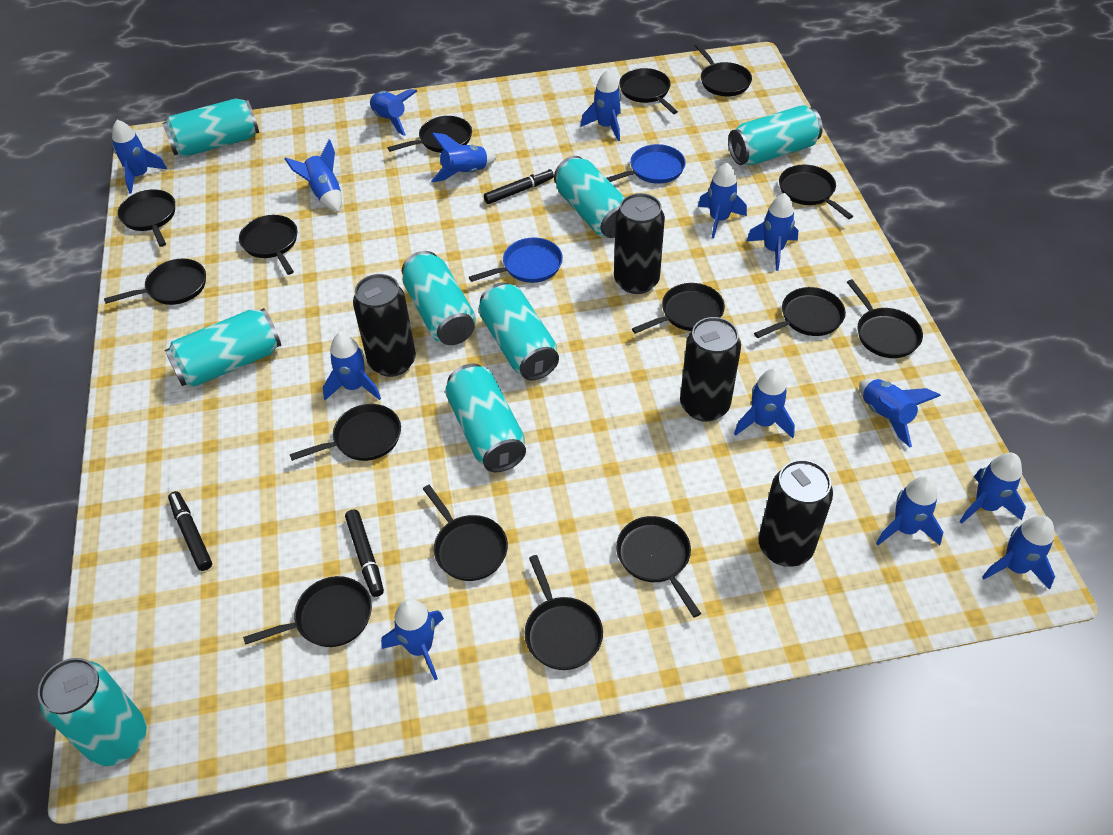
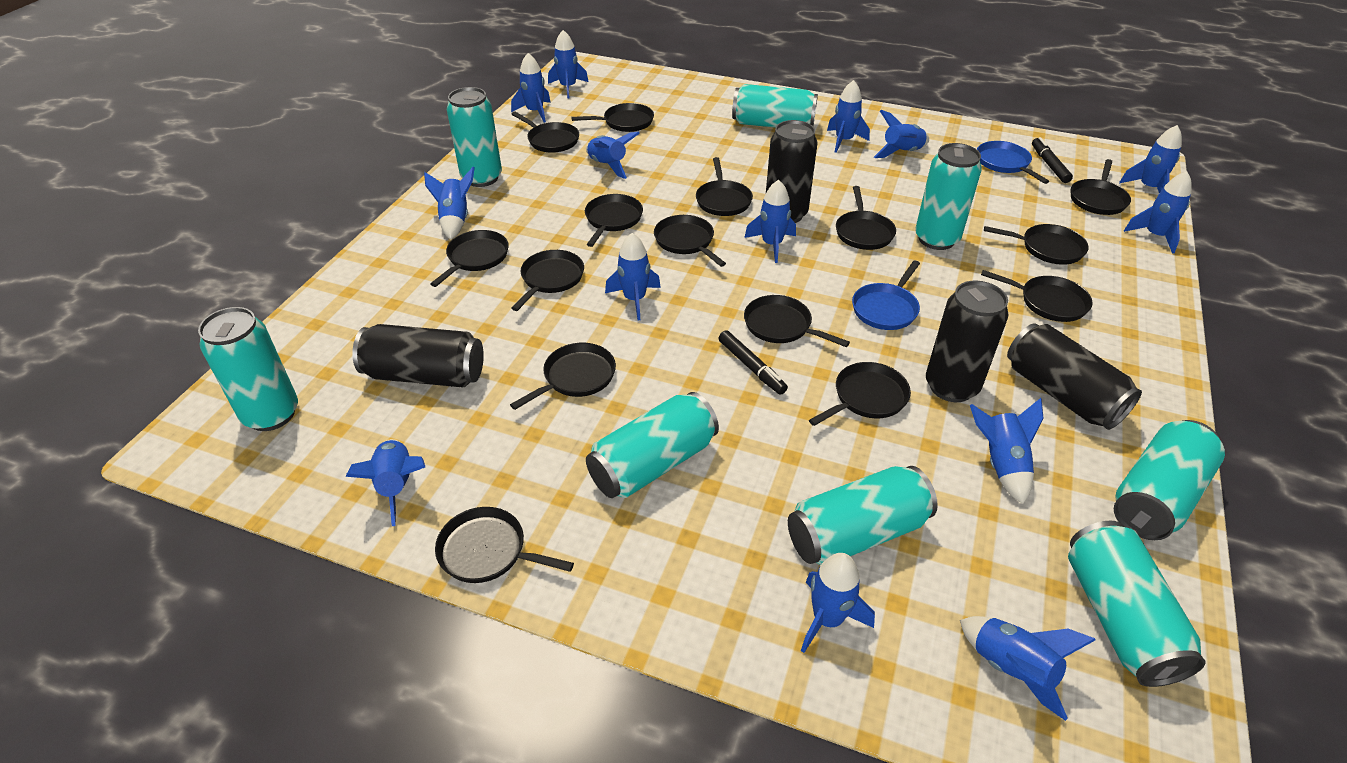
black marker: 3 -> 2

